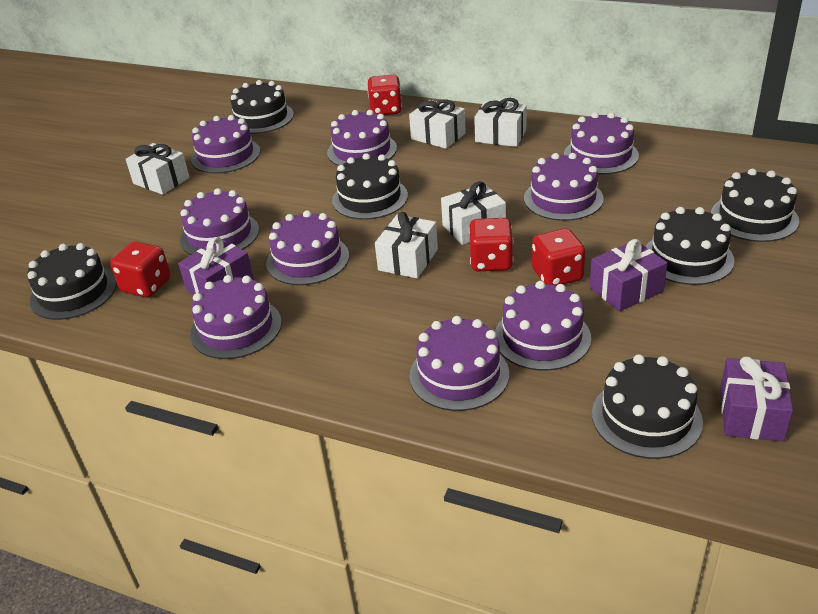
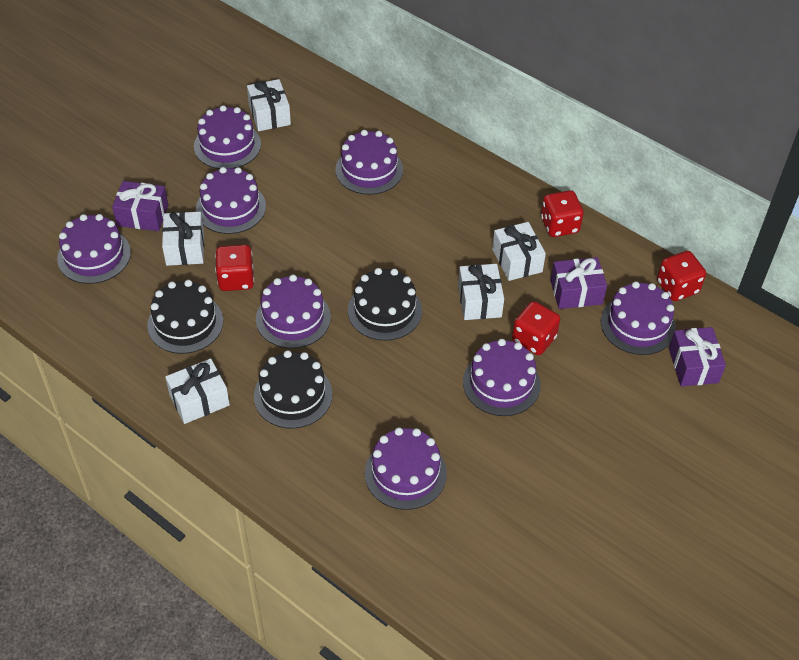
black cake: 6 -> 3
purple cake: 9 -> 8

